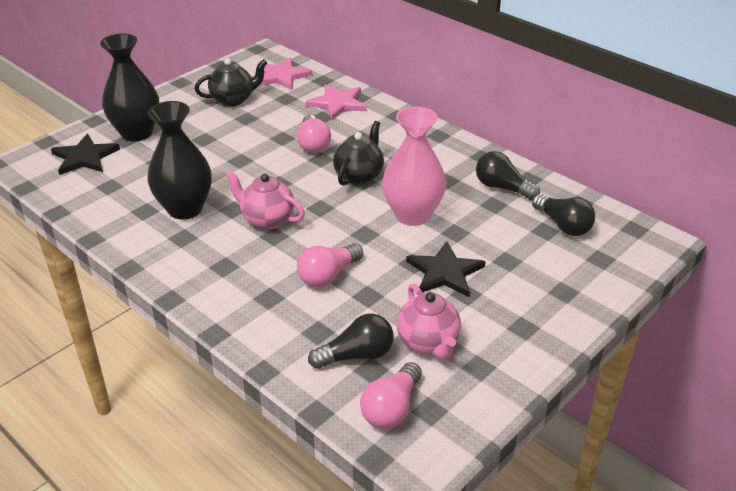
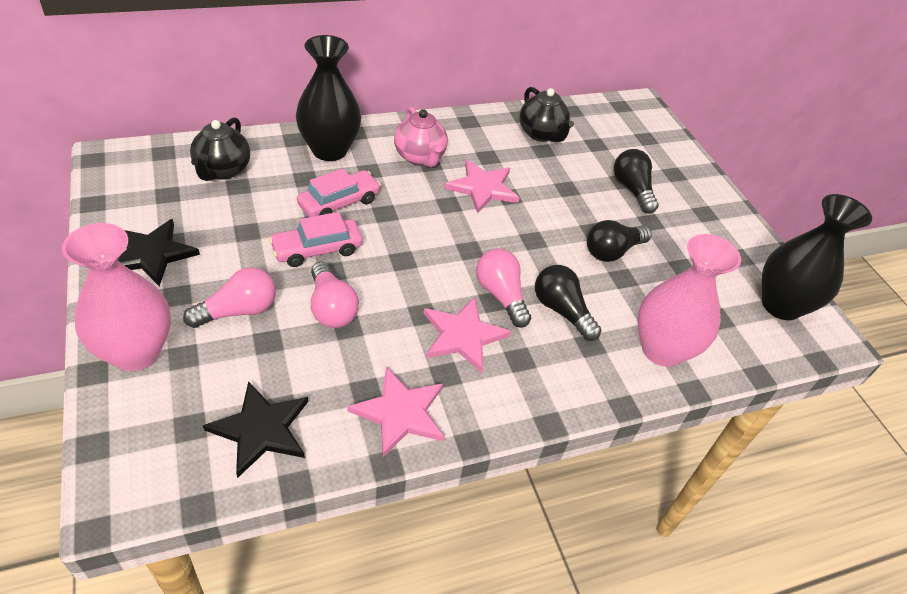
pink car: 0 -> 2
pink star: 2 -> 3
pink teapot: 2 -> 1
pink vase: 1 -> 2

